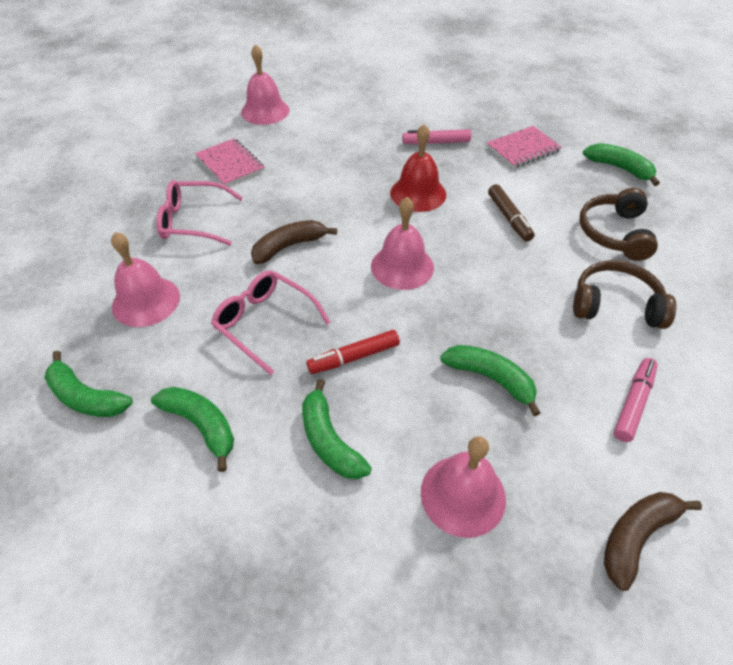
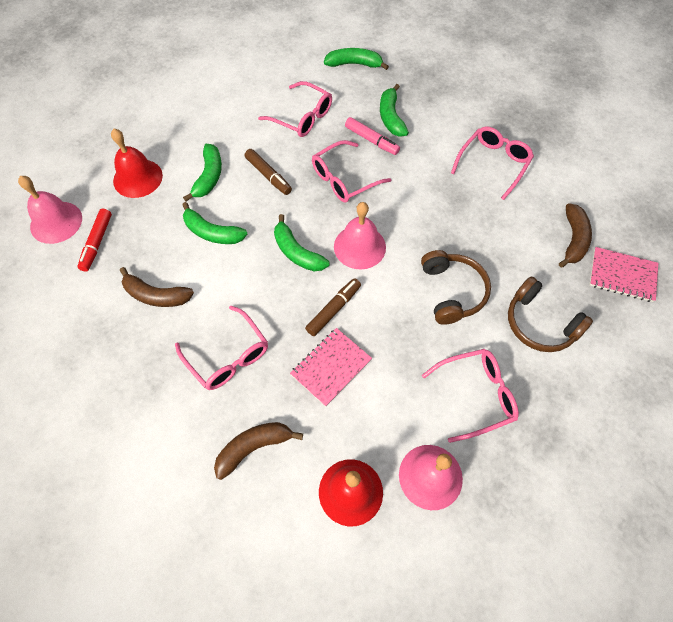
brown banana: 2 -> 3
brown marker: 1 -> 2
pink bell: 4 -> 3
pink glasses: 2 -> 5
pink marker: 2 -> 1
red bell: 1 -> 2

